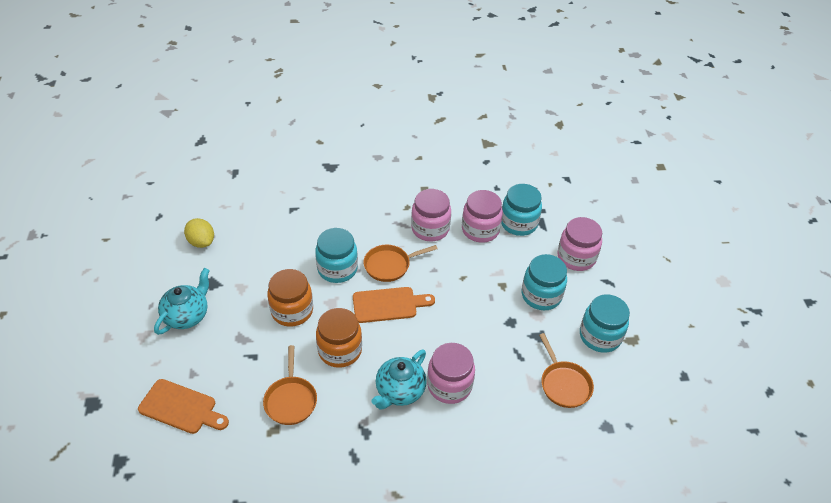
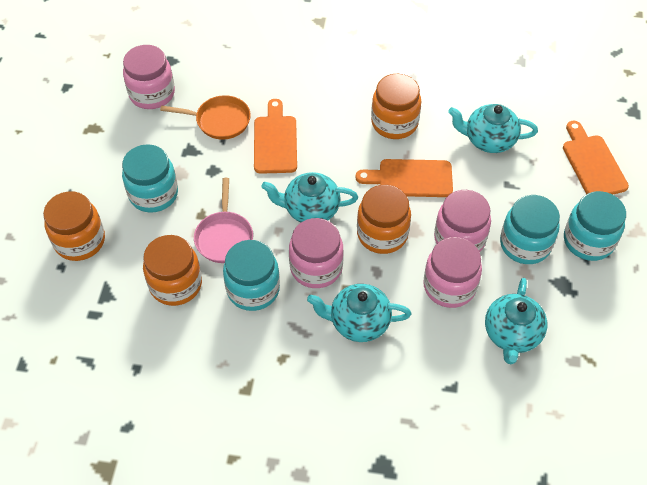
orange cutting board: 2 -> 3
orange jar: 2 -> 4
orange pan: 3 -> 1
pink pan: 0 -> 1
turquoise teapot: 2 -> 4
yellow lemon: 1 -> 0

